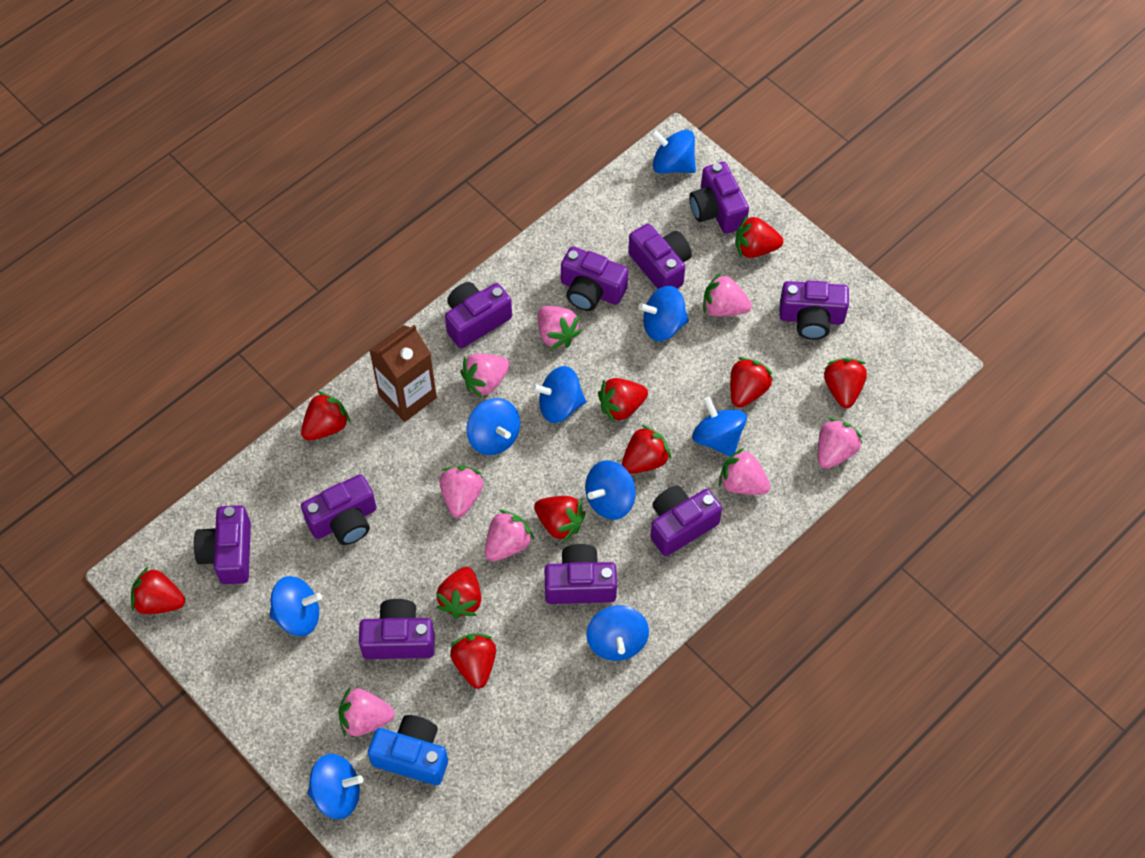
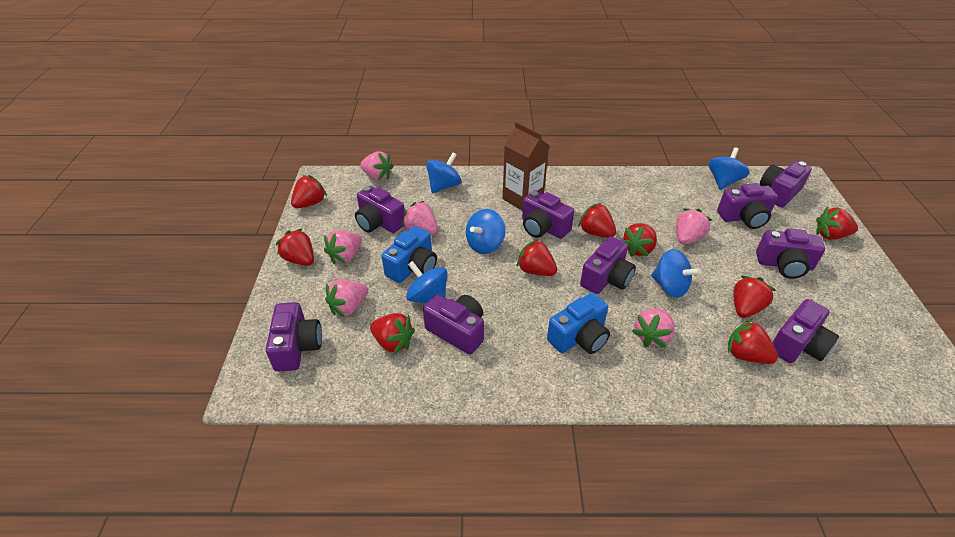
blue camera: 1 -> 2
blue spinning top: 9 -> 5
pink strawberry: 8 -> 6
purple camera: 10 -> 9
red strawberry: 10 -> 9

